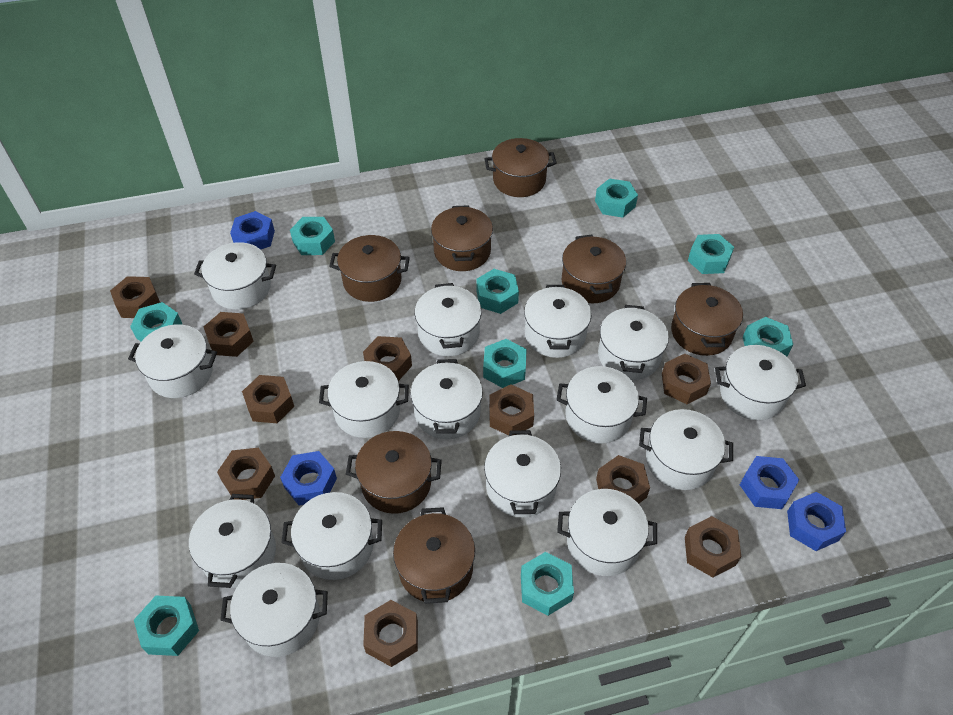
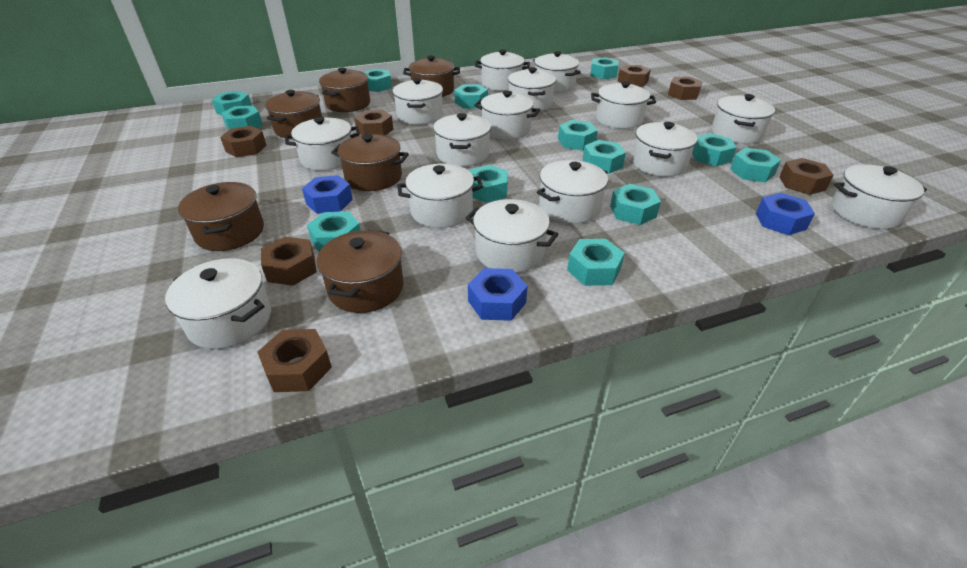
blue nut: 4 -> 3
brown nut: 10 -> 7
brown pot: 7 -> 6
turquoise nut: 9 -> 13

